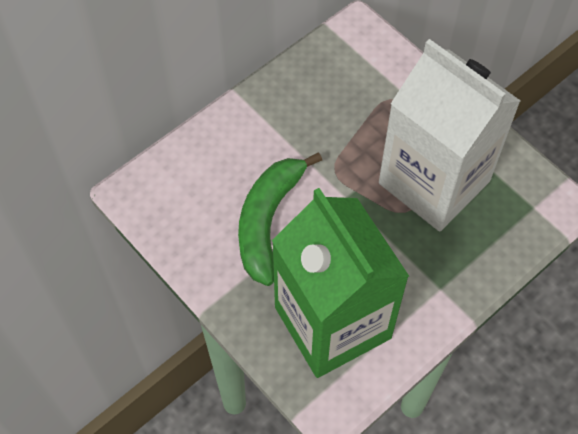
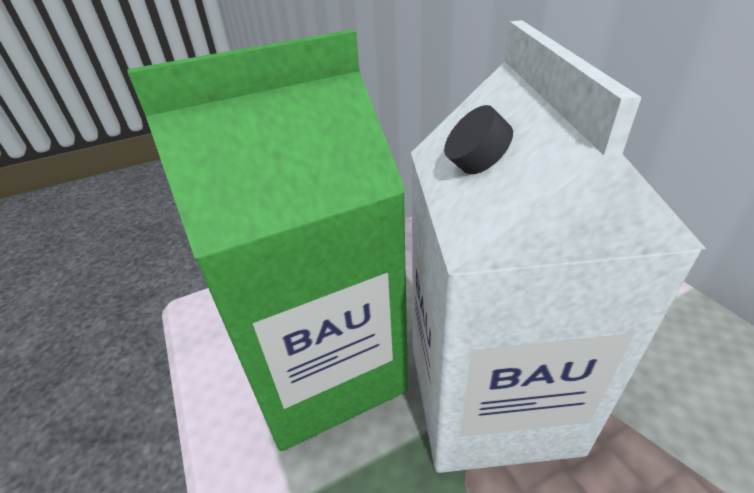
green banana: 1 -> 0

